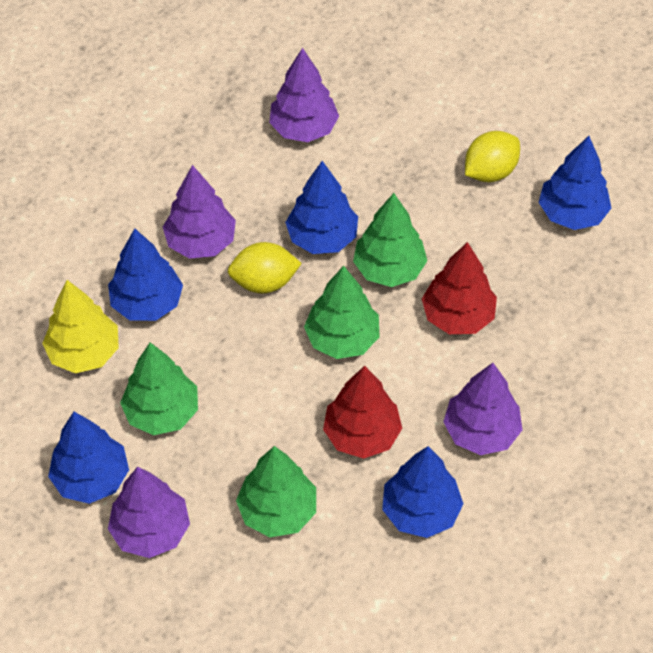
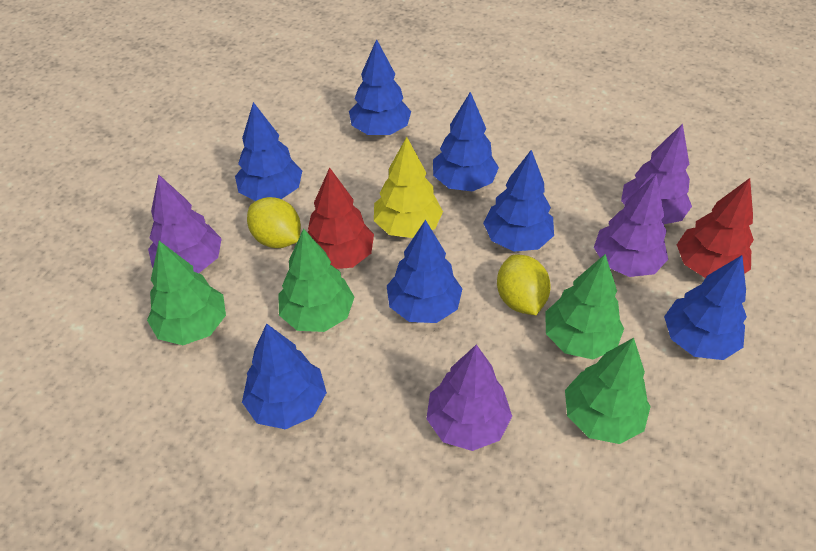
blue tree: 5 -> 7

